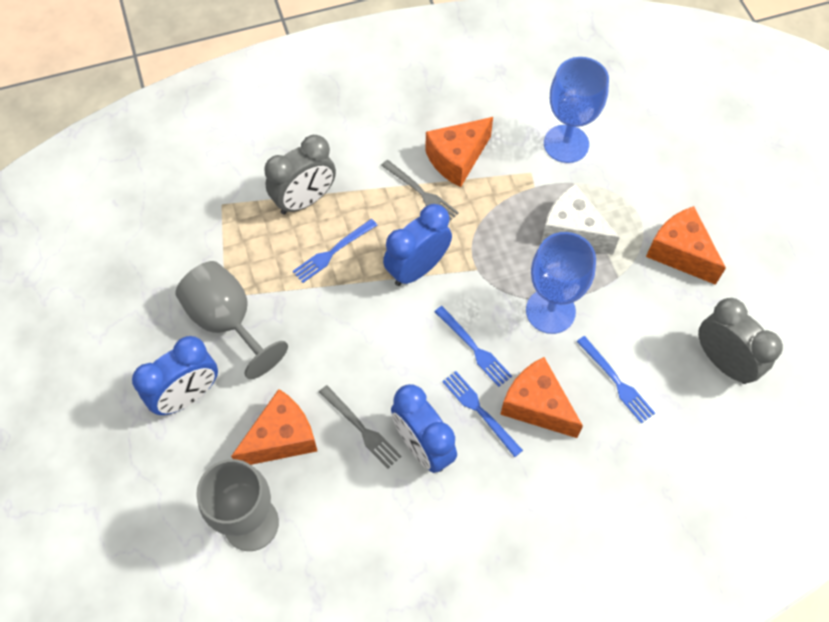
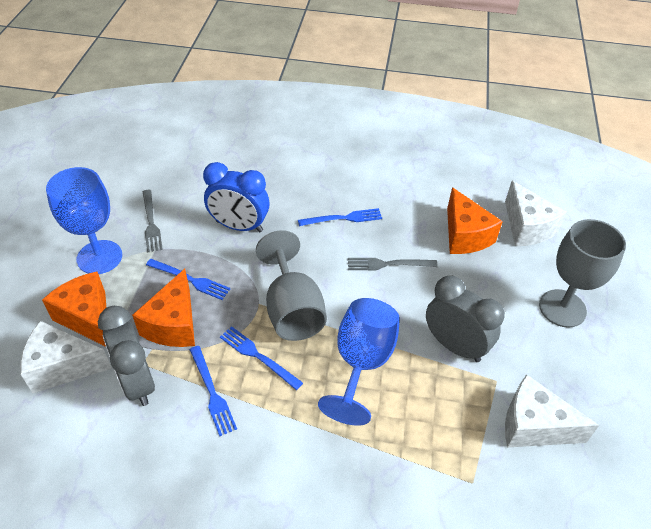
blue clock: 3 -> 1
orange cheese: 4 -> 3
white cheese: 1 -> 3

